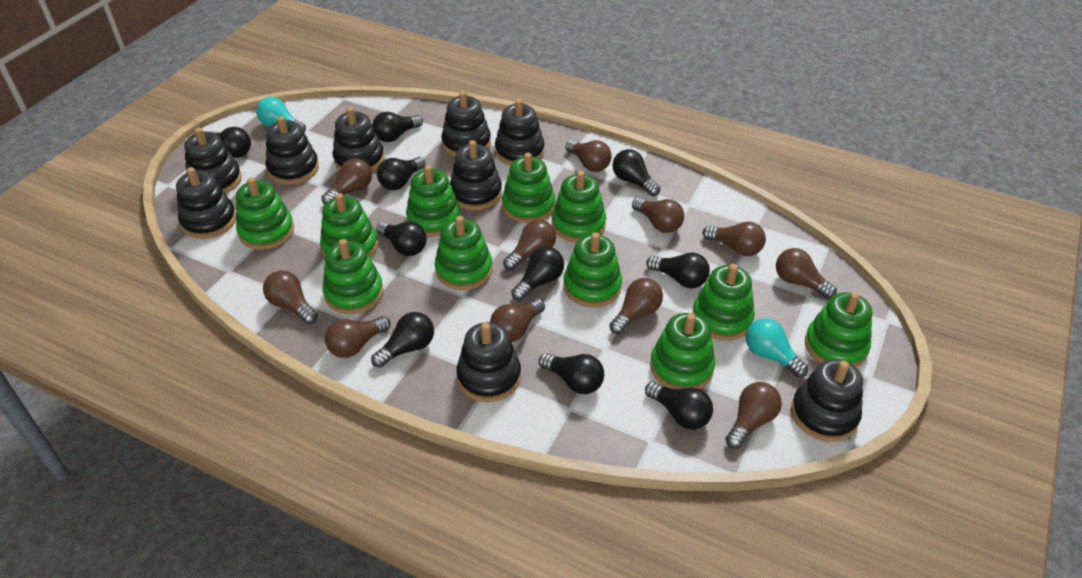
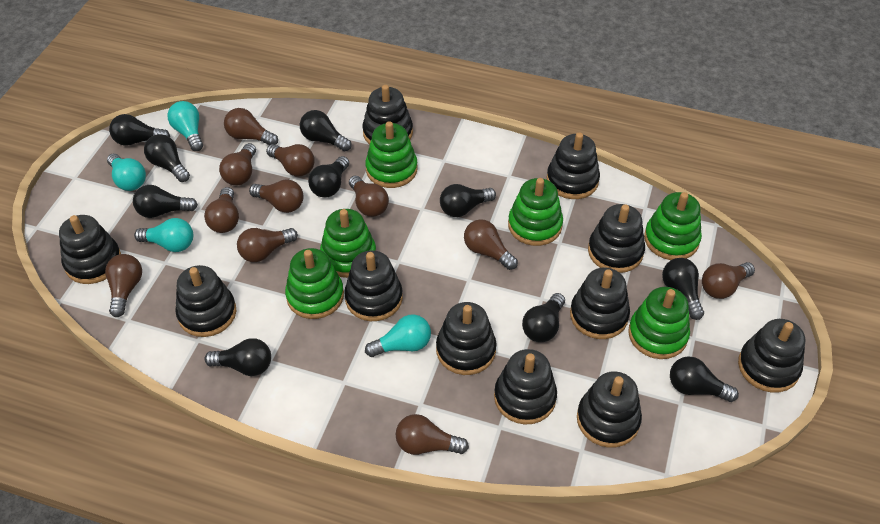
black stacking toy: 9 -> 11
green stacking toy: 11 -> 6
turquoise light bulb: 2 -> 4

